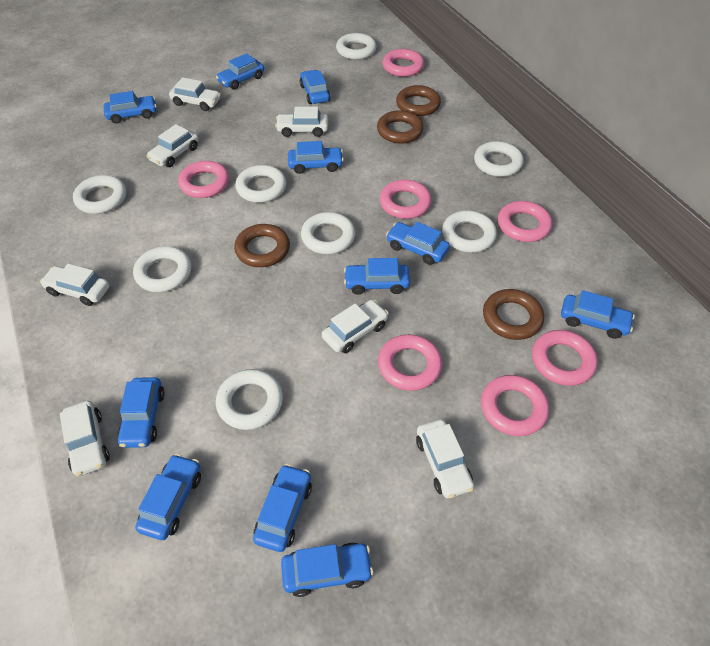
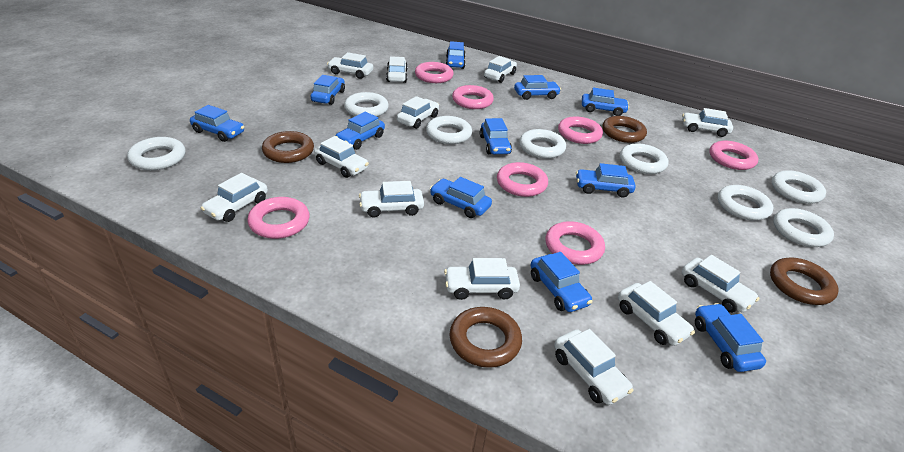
white car: 7 -> 12

